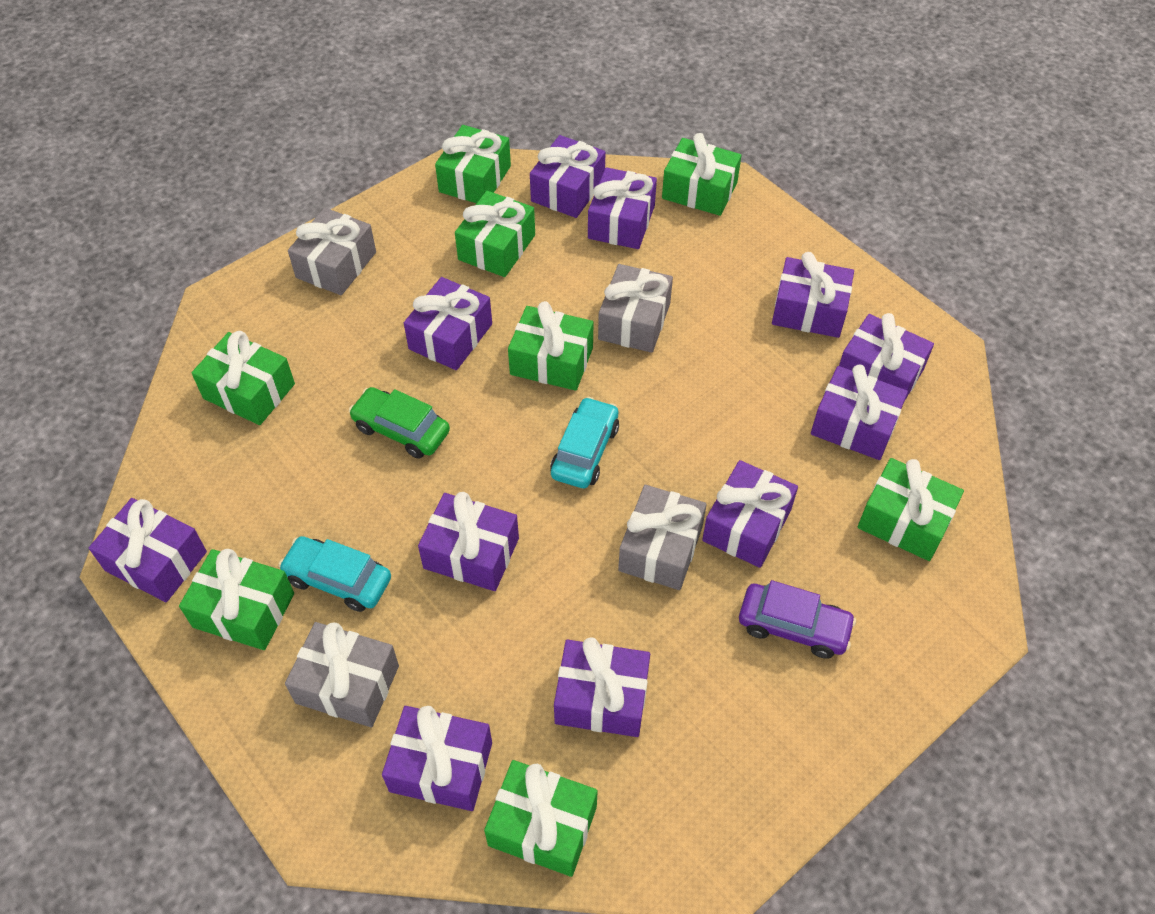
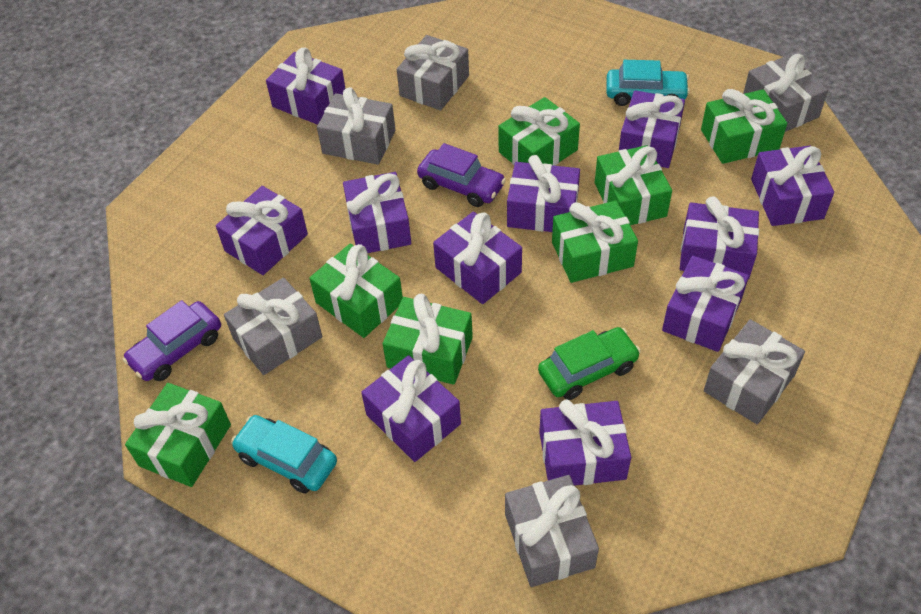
green gift: 8 -> 7
grey gift: 4 -> 6
purple car: 1 -> 2

